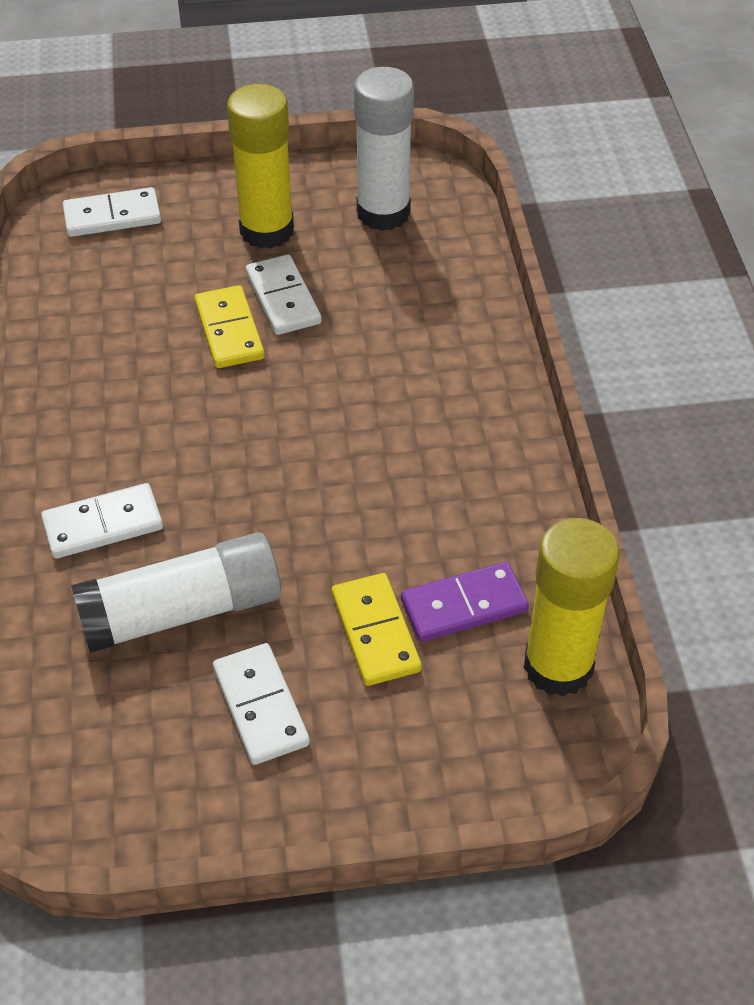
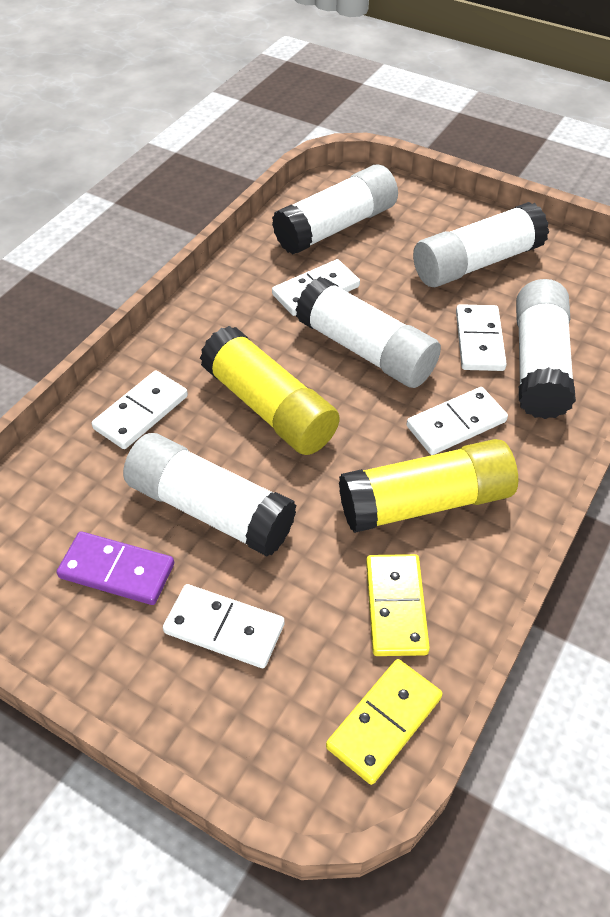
white domino: 4 -> 5
white glue stick: 2 -> 5

